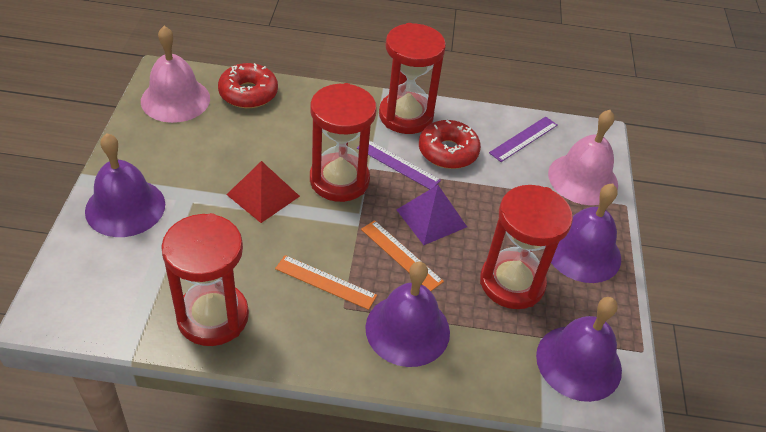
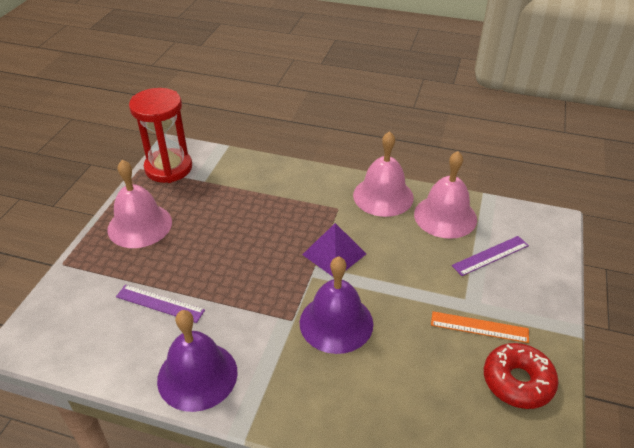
orange ruler: 2 -> 1
pink bell: 2 -> 3
purple bell: 4 -> 2
red donut: 2 -> 1
red hourglass: 4 -> 1
red pyramid: 1 -> 0

